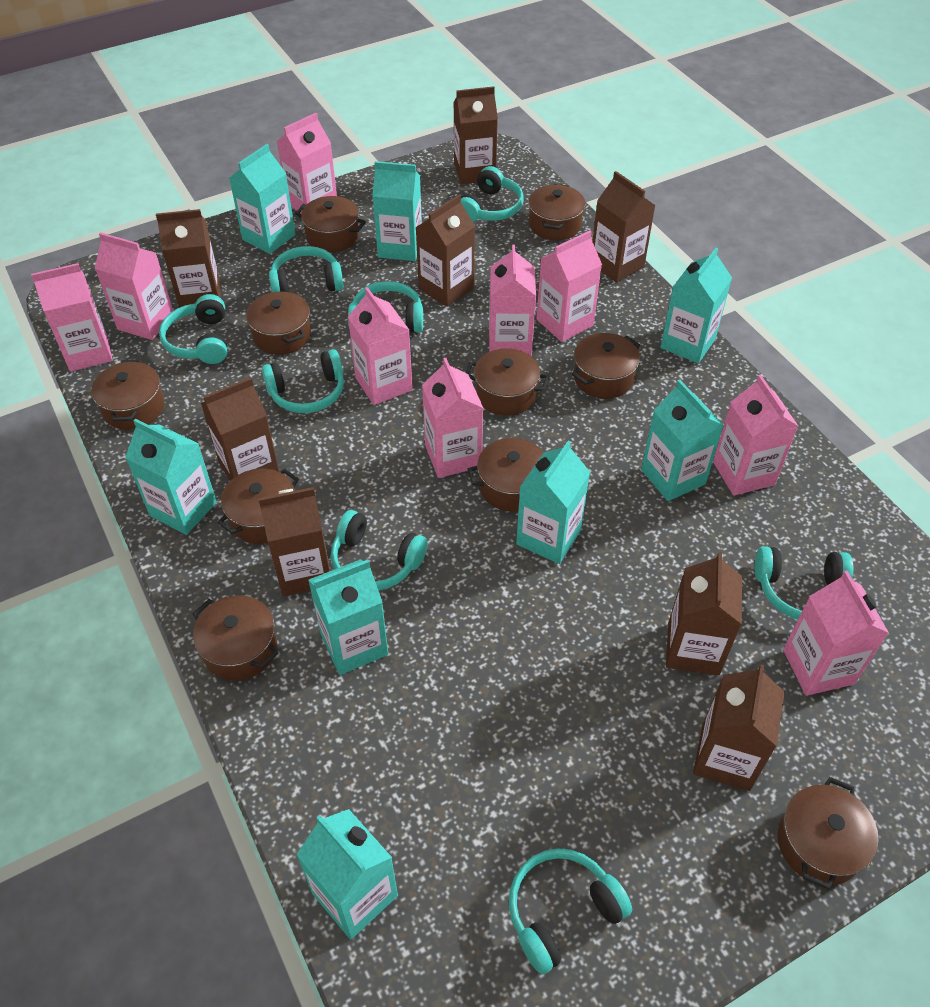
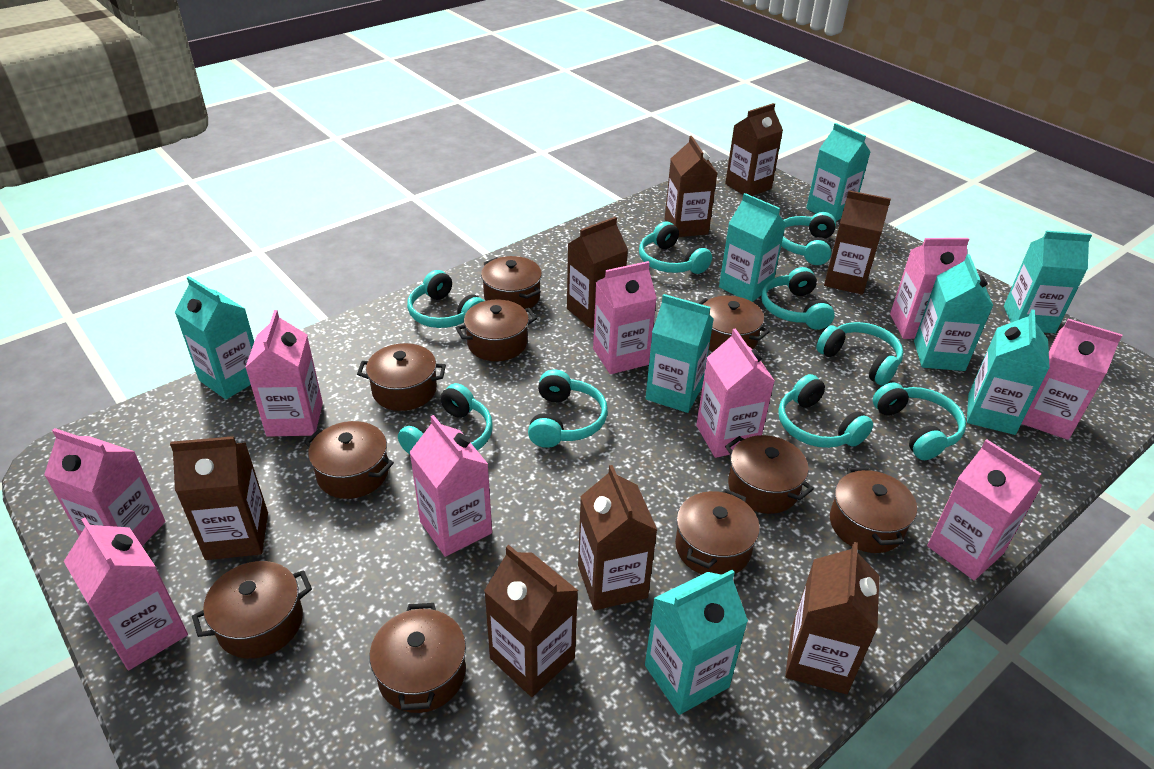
turquoise headphones: 8 -> 9

